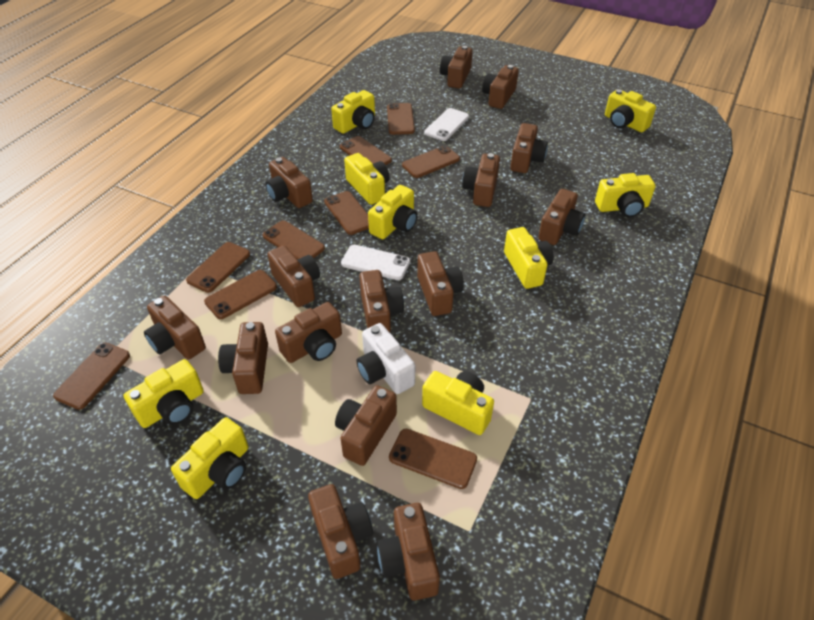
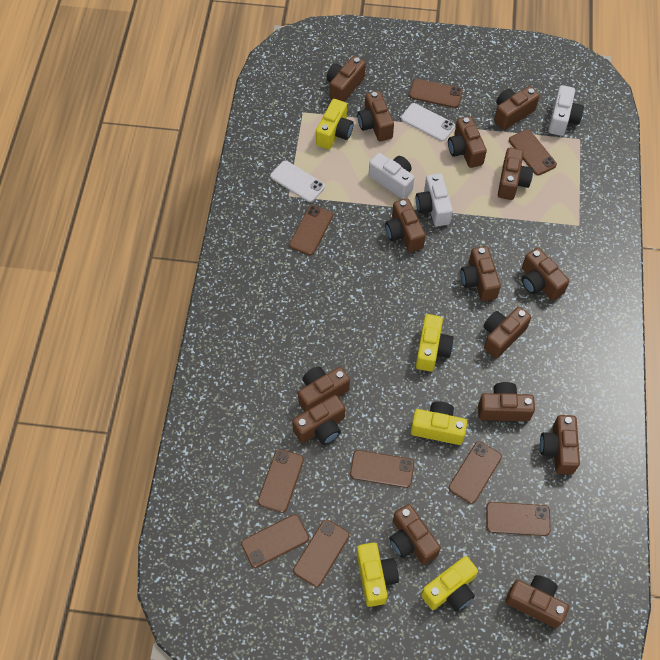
white camera: 1 -> 3
yellow camera: 9 -> 5

